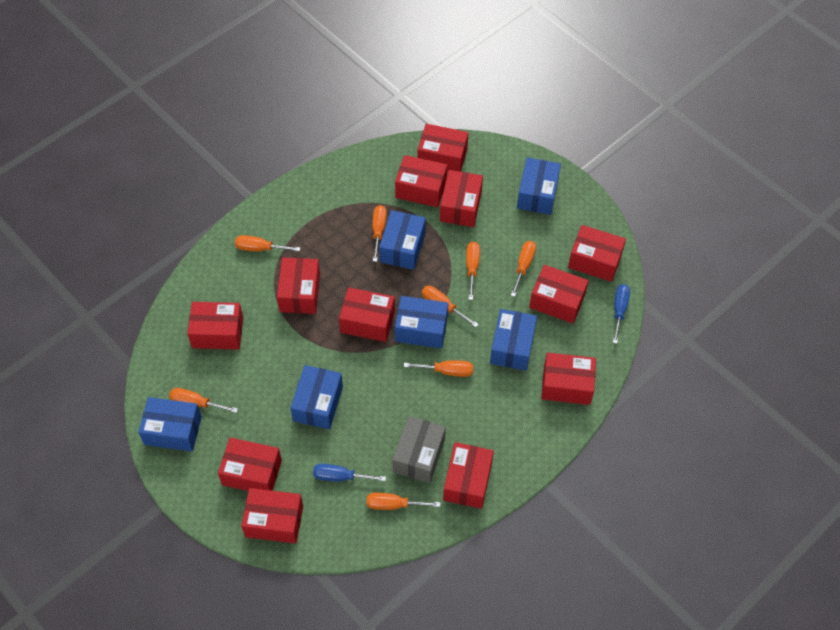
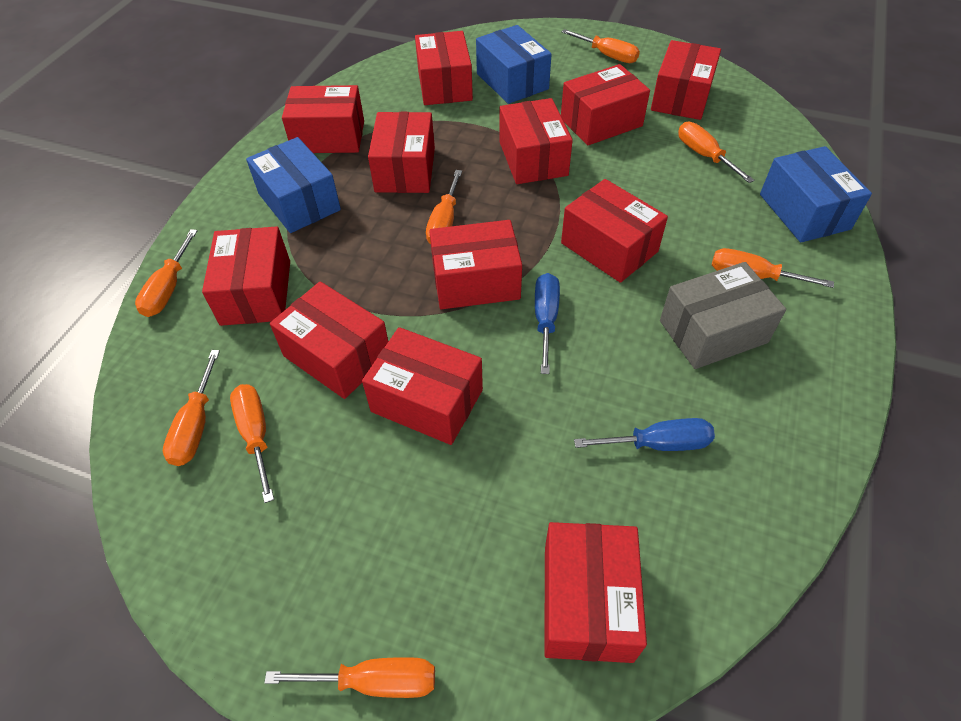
blue box: 6 -> 3

